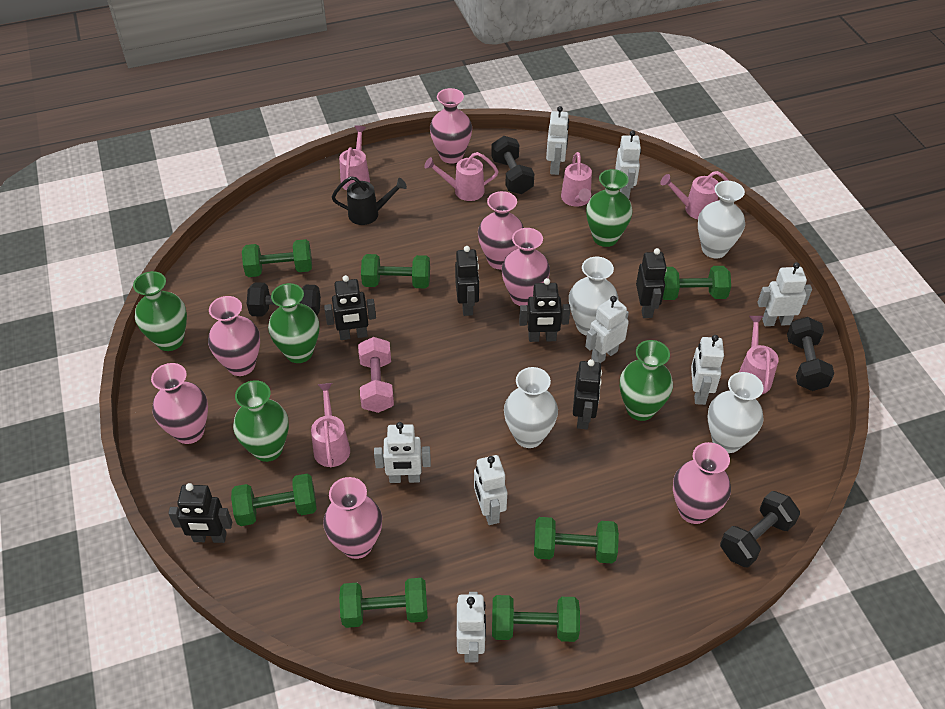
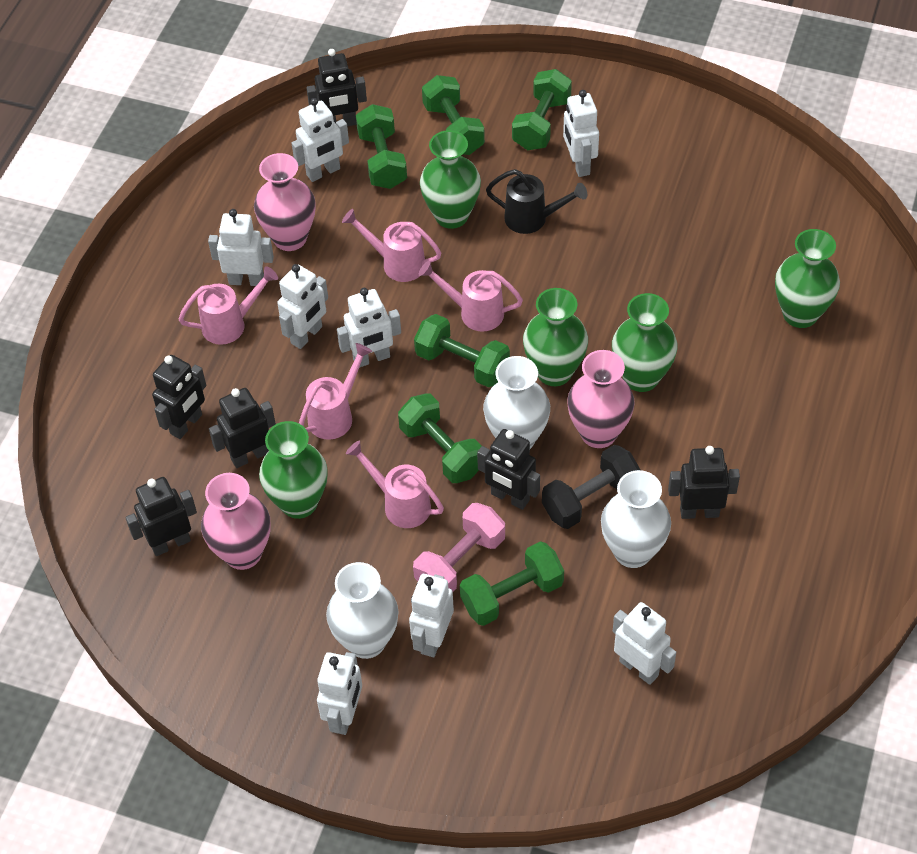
black dumbbell: 4 -> 1
green dumbbell: 7 -> 6
pink vase: 7 -> 3
pink watering can: 6 -> 5
white vase: 4 -> 3

